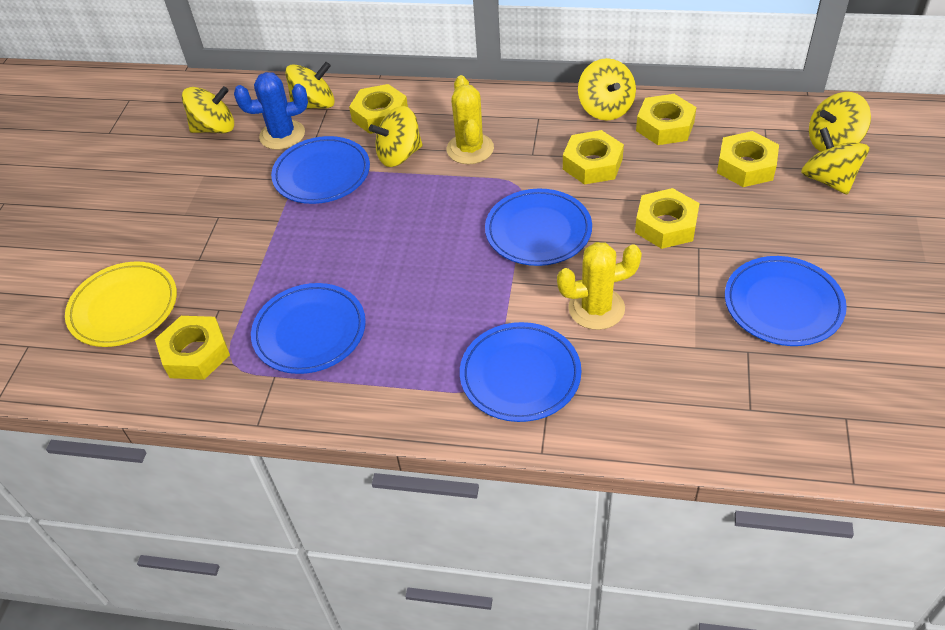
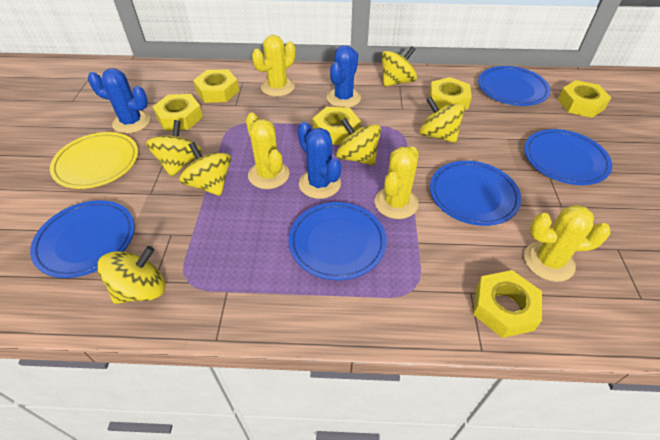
blue cactus: 1 -> 3
yellow cactus: 2 -> 4

